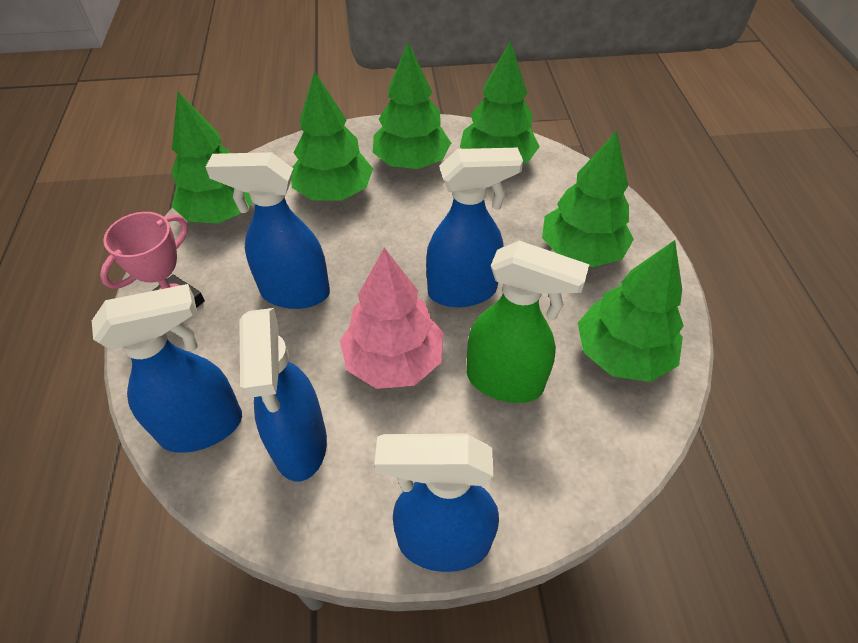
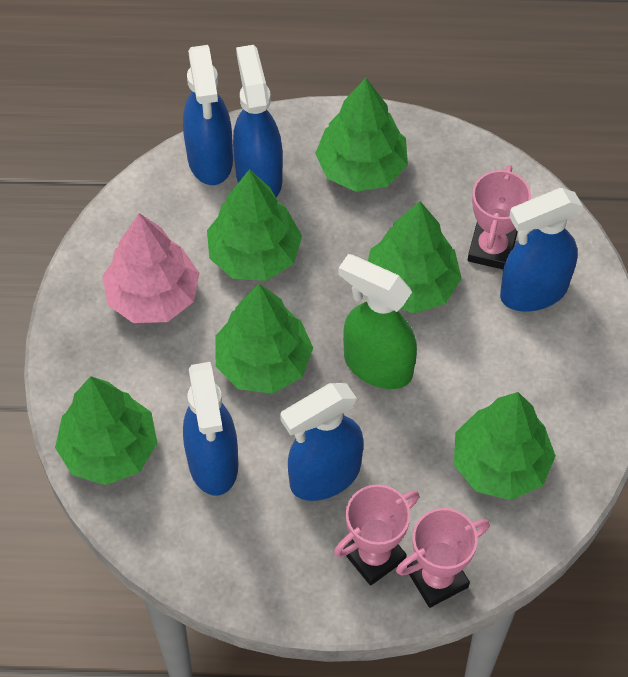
pink trophy: 1 -> 3

